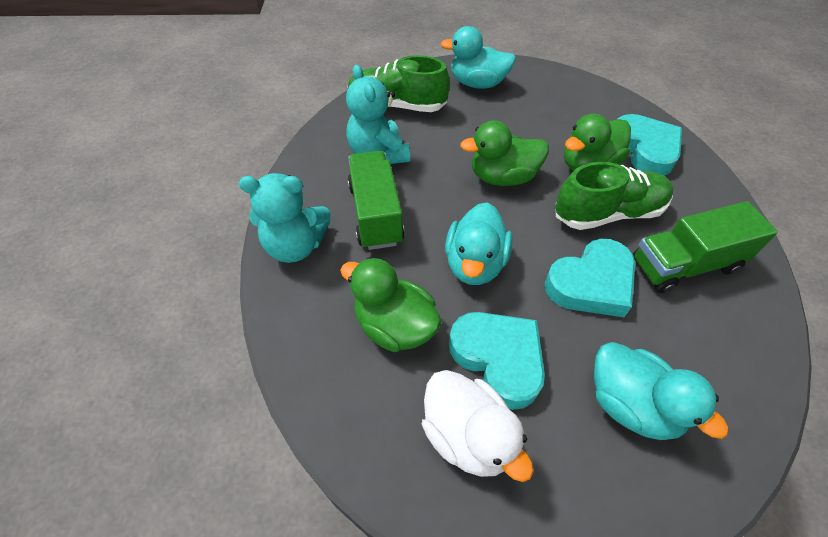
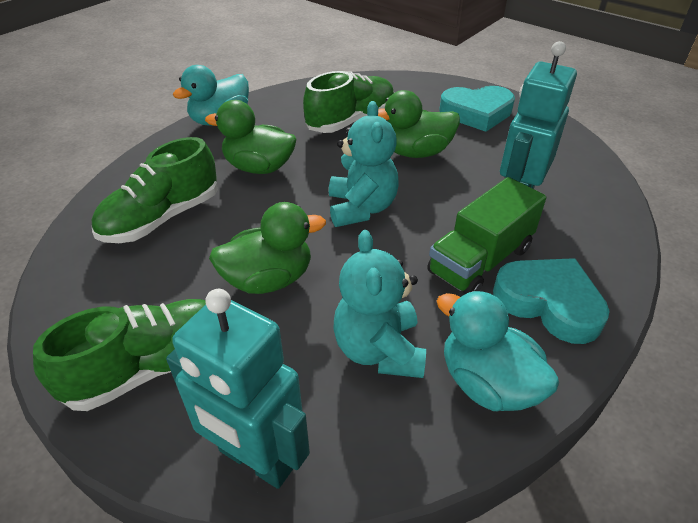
green shoe: 2 -> 3
green truck: 2 -> 1
turquoise duck: 3 -> 2
turquoise heart: 3 -> 2
turquoise robot: 0 -> 2
white duck: 1 -> 0

